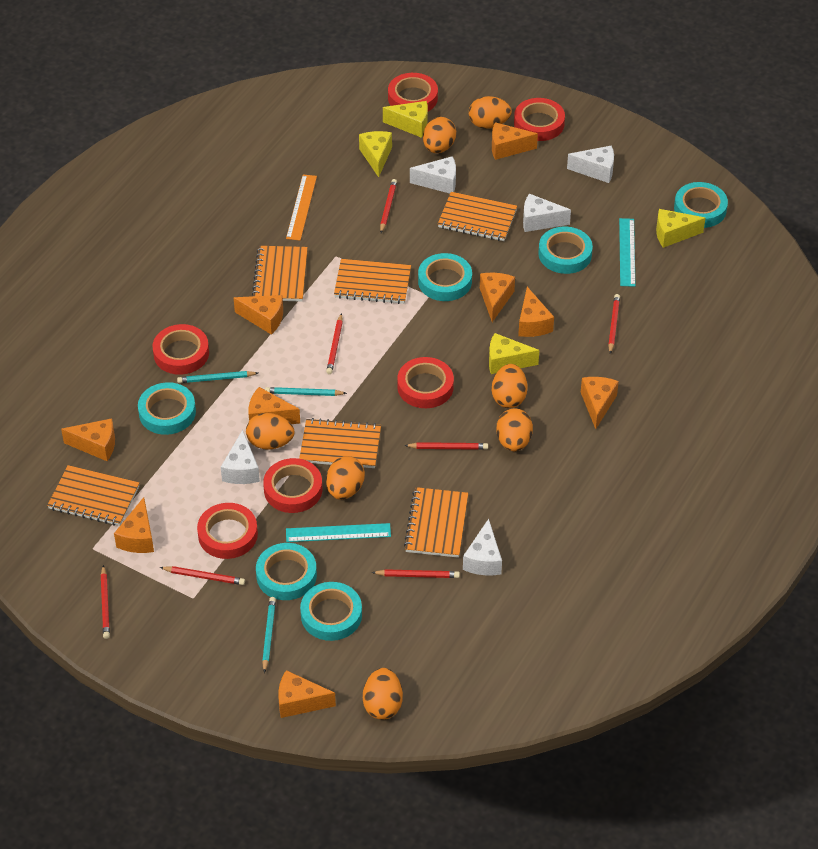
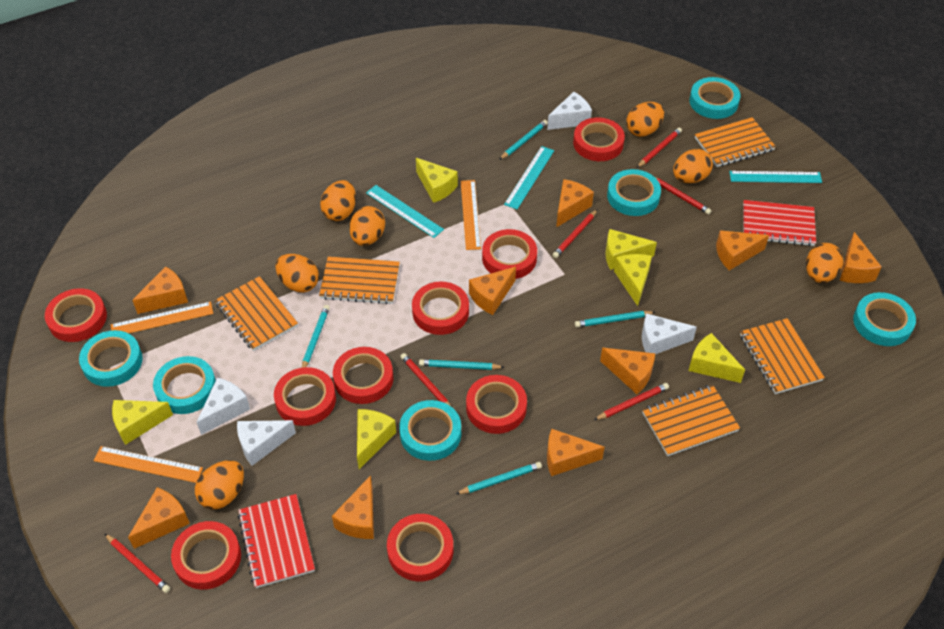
orange notebook: 6 -> 5
orange ruler: 1 -> 3
red notebook: 0 -> 2
red pencil: 7 -> 6
red tape: 6 -> 9
turquoise pencil: 3 -> 5
turquoise ruler: 2 -> 3
white cheese: 5 -> 4
yellow cheese: 4 -> 6

